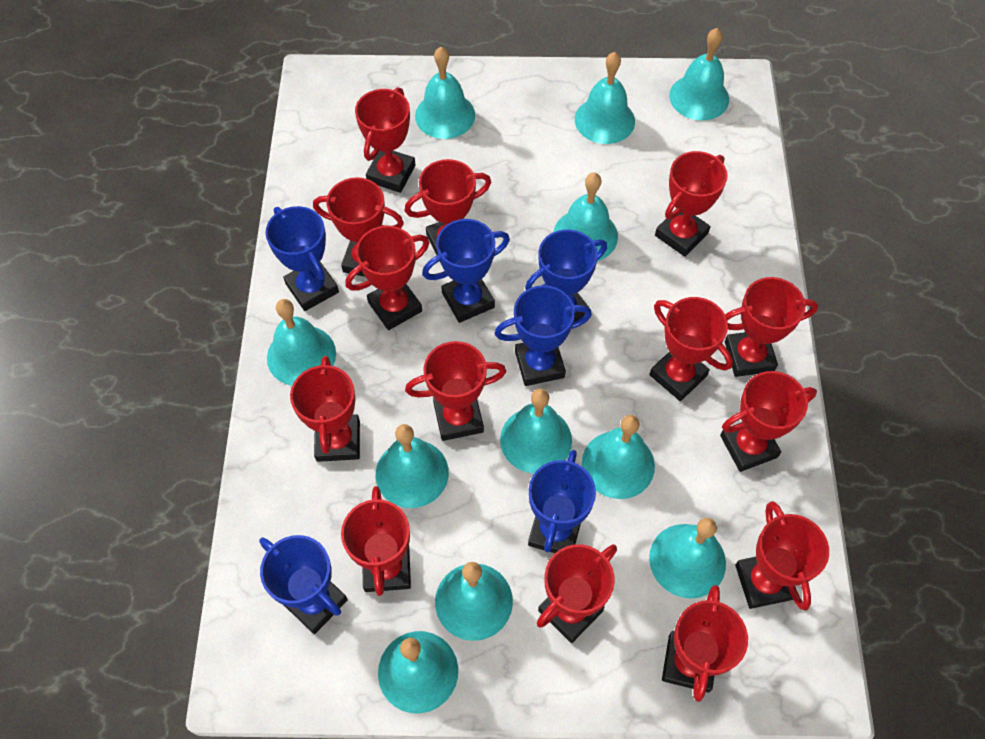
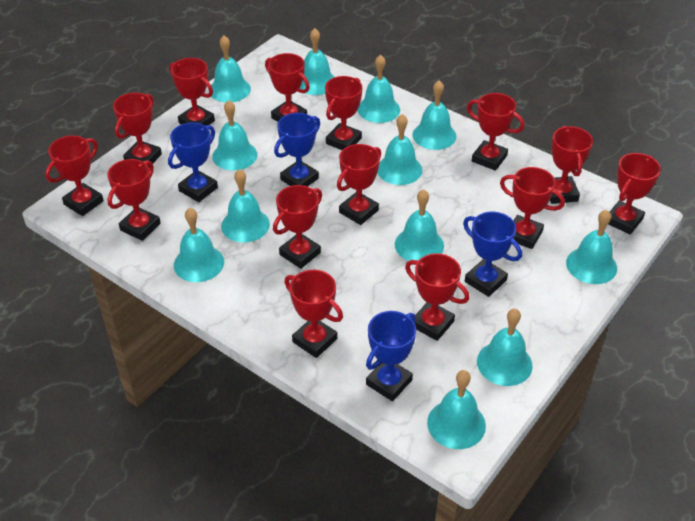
blue trophy: 6 -> 4
turquoise bell: 11 -> 12

